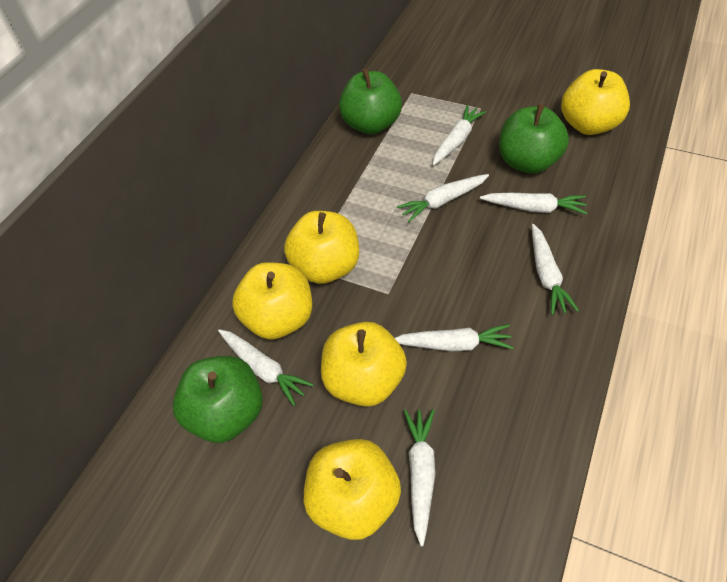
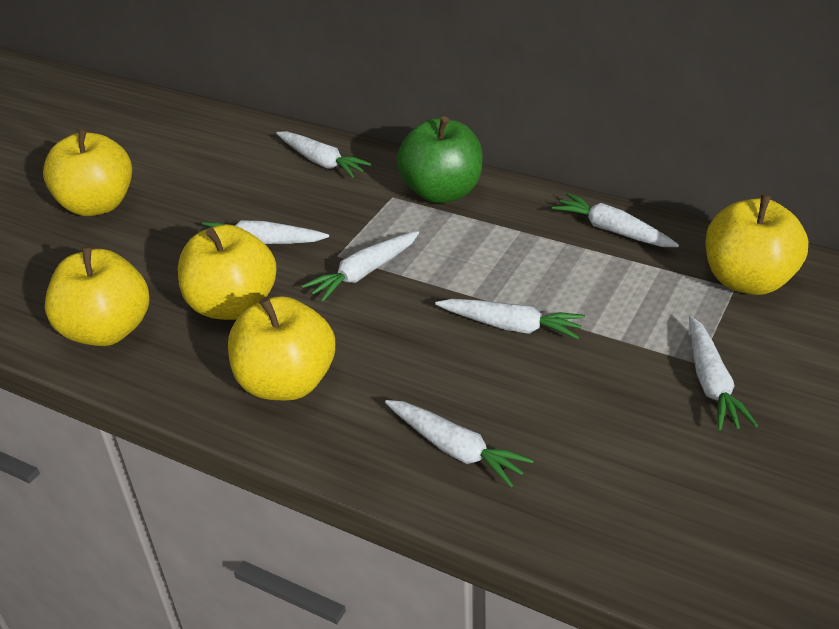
green apple: 3 -> 1

